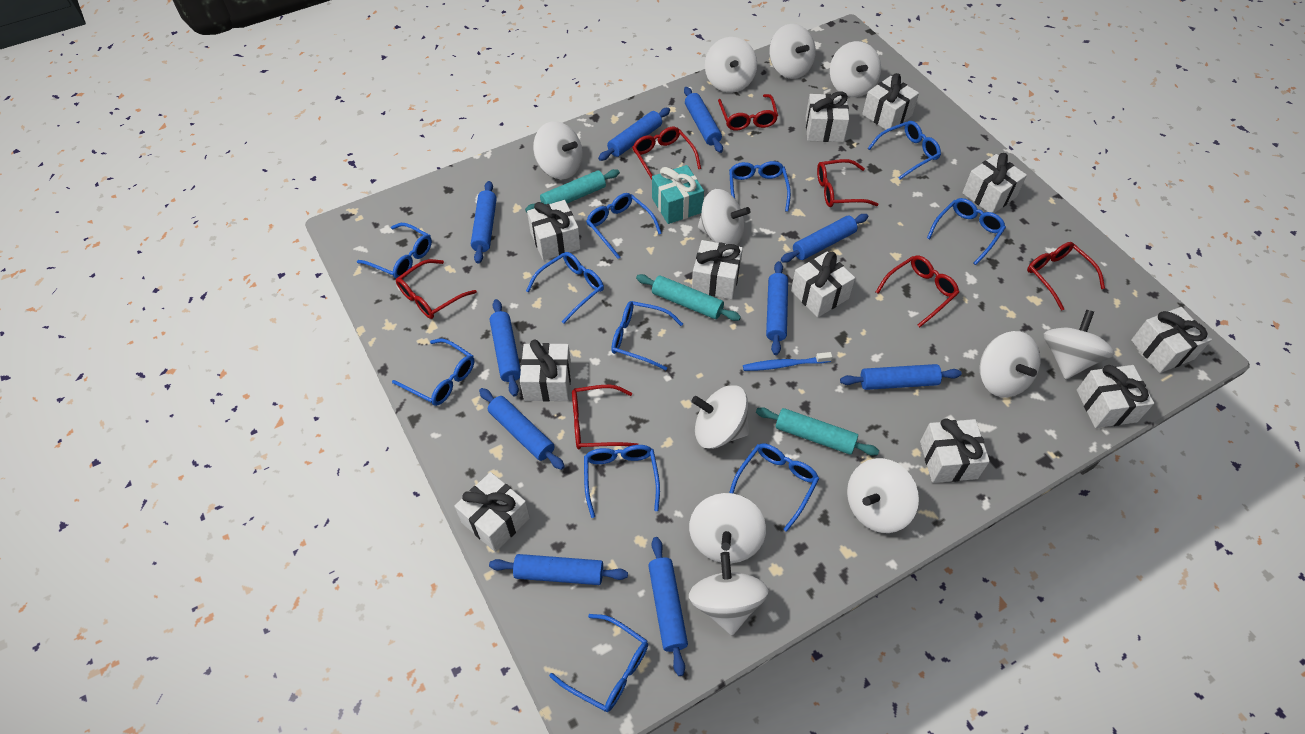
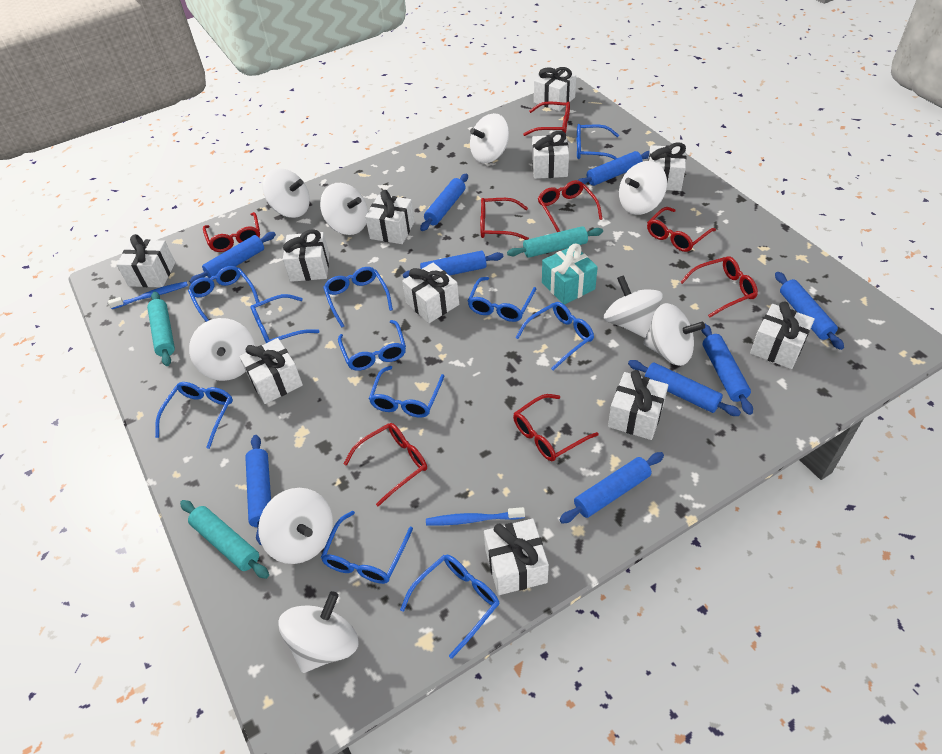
blue rolling pin: 10 -> 9
blue toothbrush: 1 -> 2
red glasses: 7 -> 8
white spinning top: 11 -> 9

